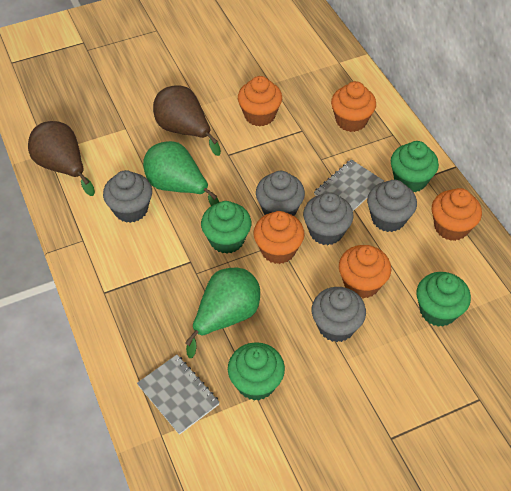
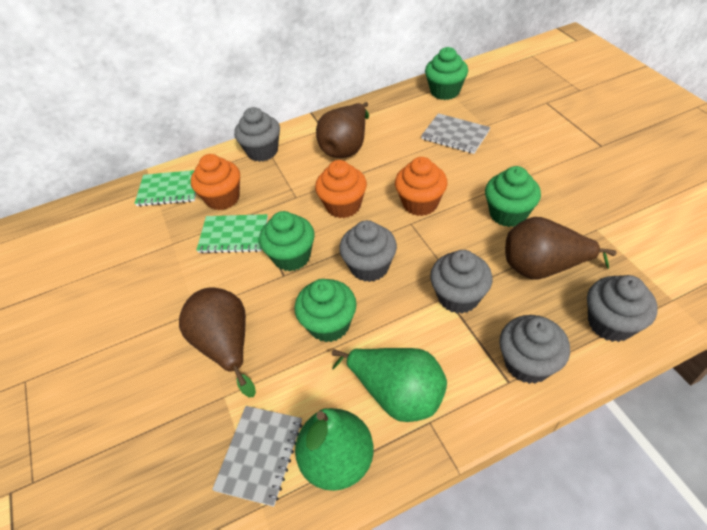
brown pear: 2 -> 3
green notebook: 0 -> 2
orange cupcake: 5 -> 3

